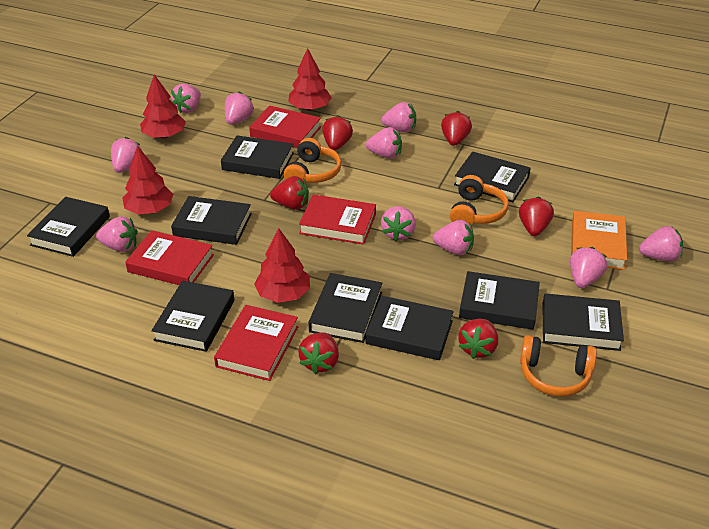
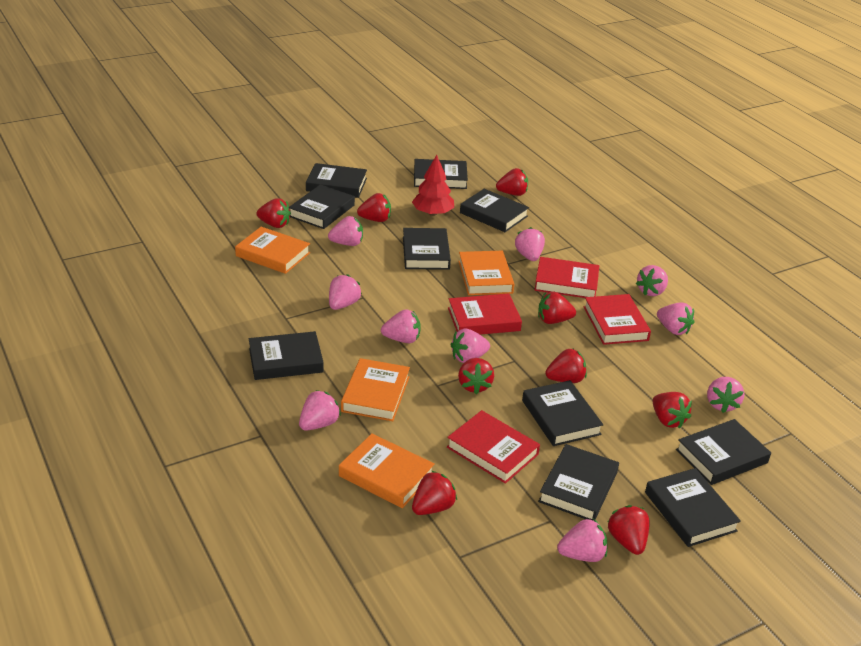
black book: 9 -> 10
orange book: 1 -> 4
orange headphones: 3 -> 0
red strawberry: 6 -> 9
red tree: 4 -> 1

